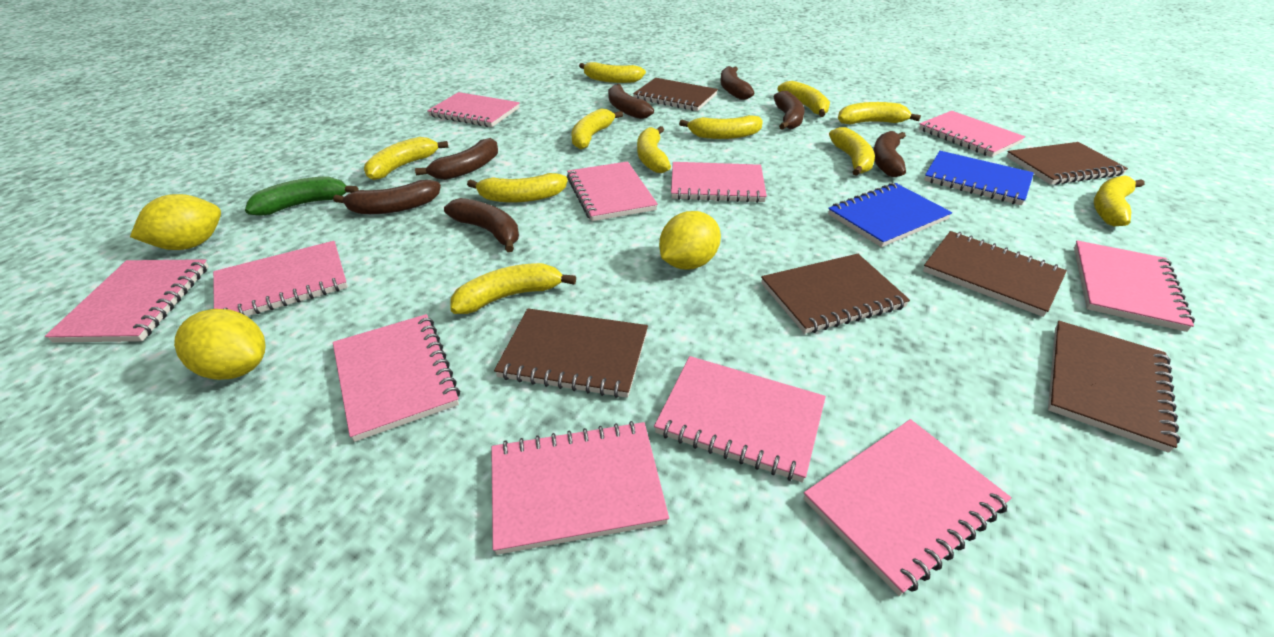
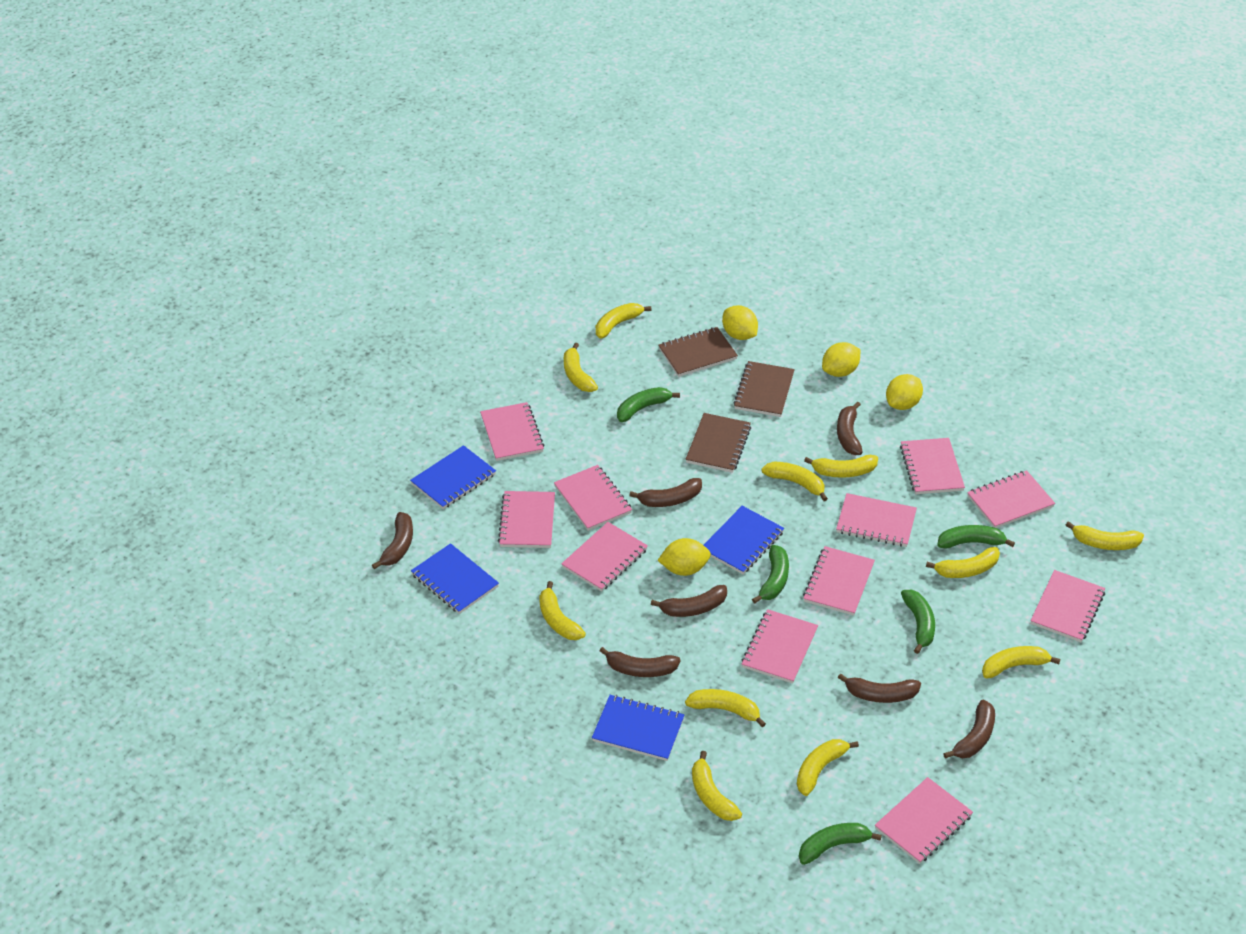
blue notebook: 2 -> 4
brown notebook: 6 -> 3
green banana: 1 -> 5
yellow lemon: 3 -> 4

